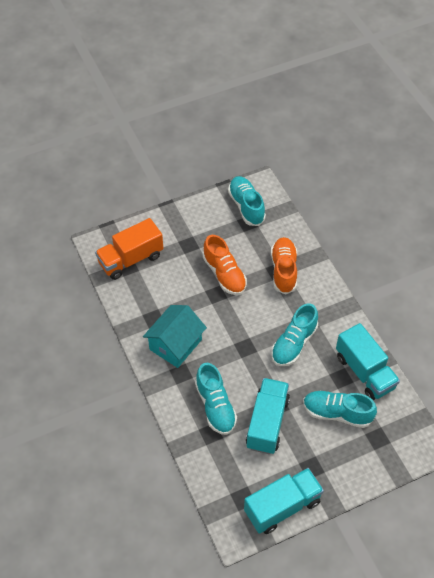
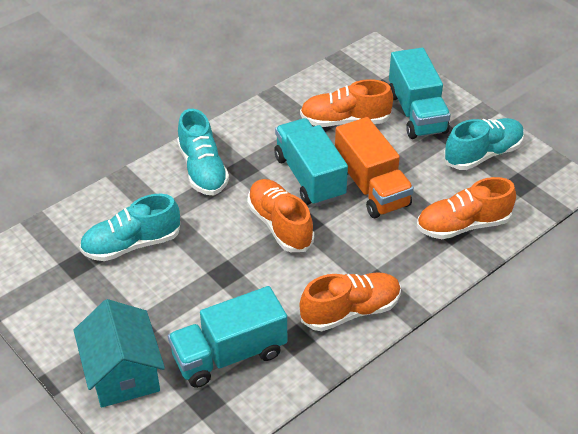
orange shoe: 2 -> 4
turquoise shoe: 4 -> 3

